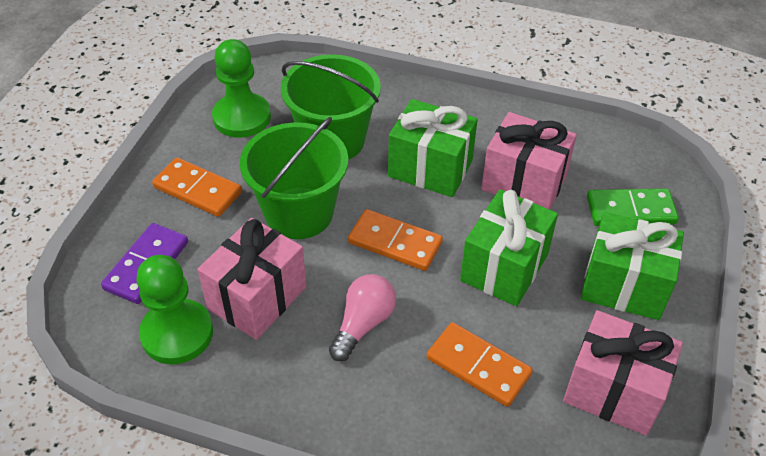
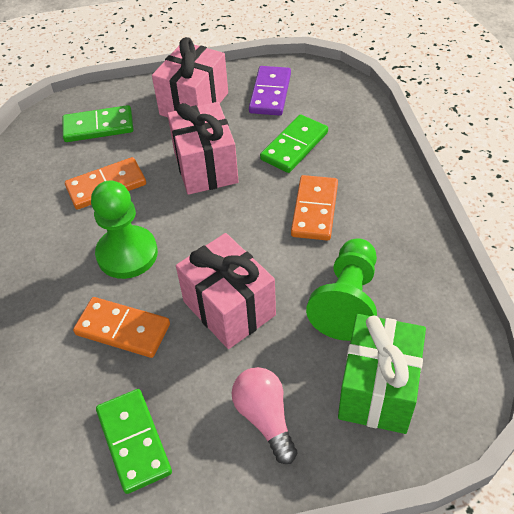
green bucket: 2 -> 0
green domino: 1 -> 3
green gift: 3 -> 1

